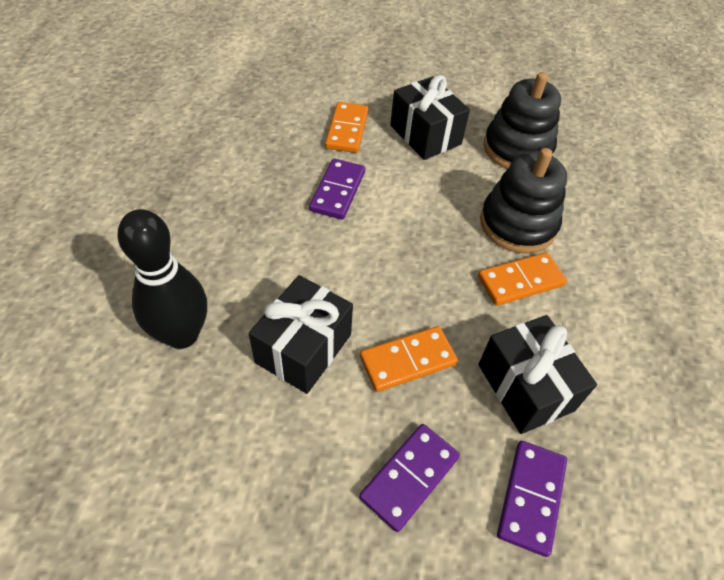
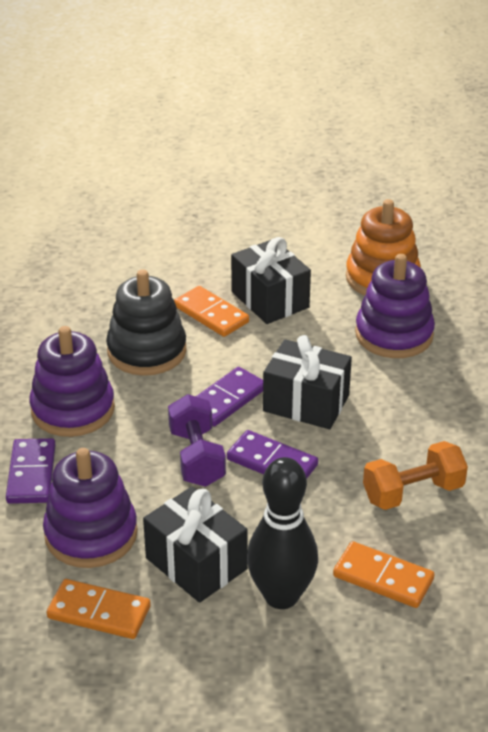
black stacking toy: 2 -> 1
orange dumbbell: 0 -> 1
orange stacking toy: 0 -> 1
purple dumbbell: 0 -> 1
purple stacking toy: 0 -> 3

